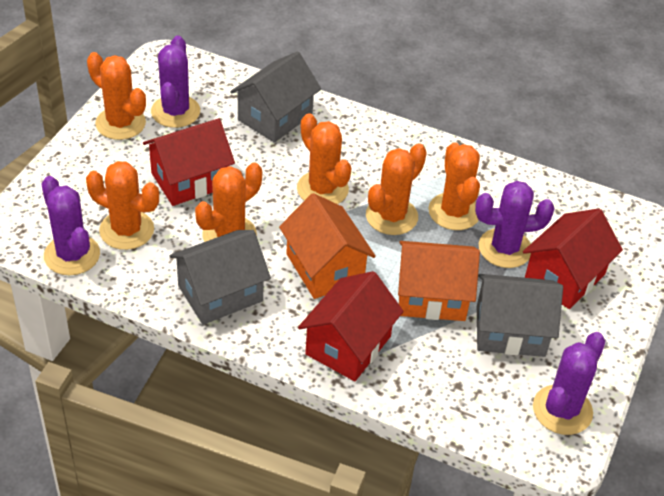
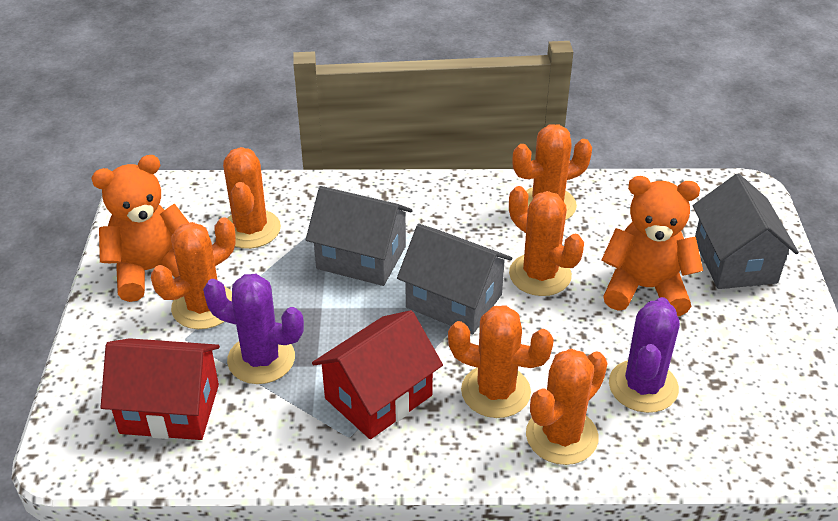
orange house: 2 -> 0
orange teddy bear: 0 -> 2
purple cactus: 4 -> 2
red house: 3 -> 2

